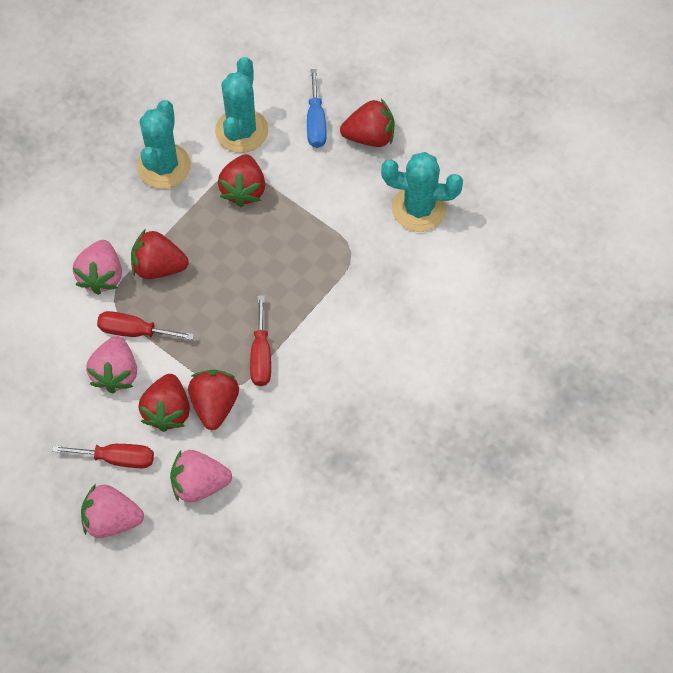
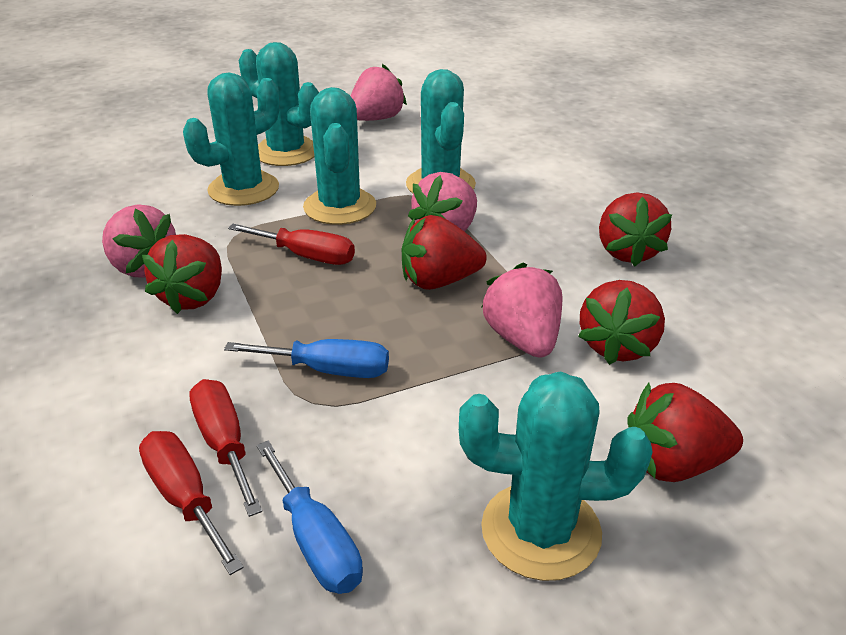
blue screwdriver: 1 -> 2
turquoise cactus: 3 -> 5

